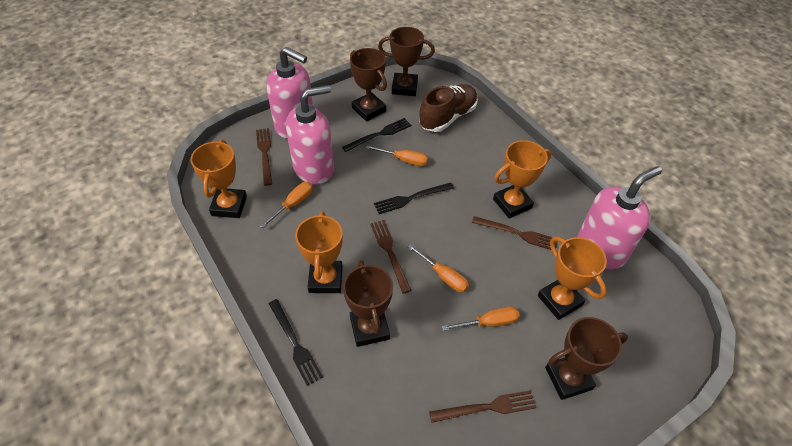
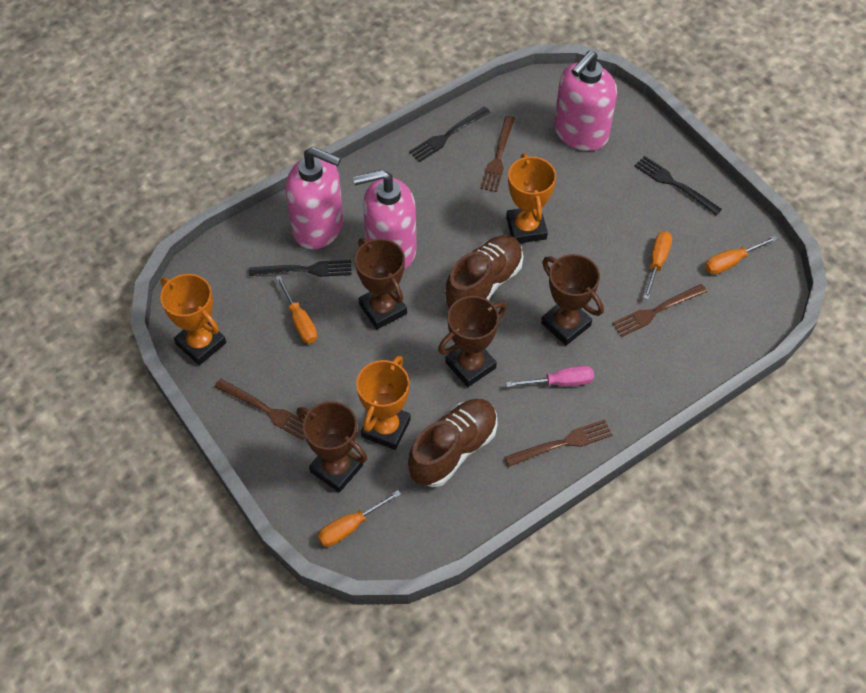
brown shoe: 1 -> 2
orange trophy: 4 -> 3
pink screwdriver: 0 -> 1

